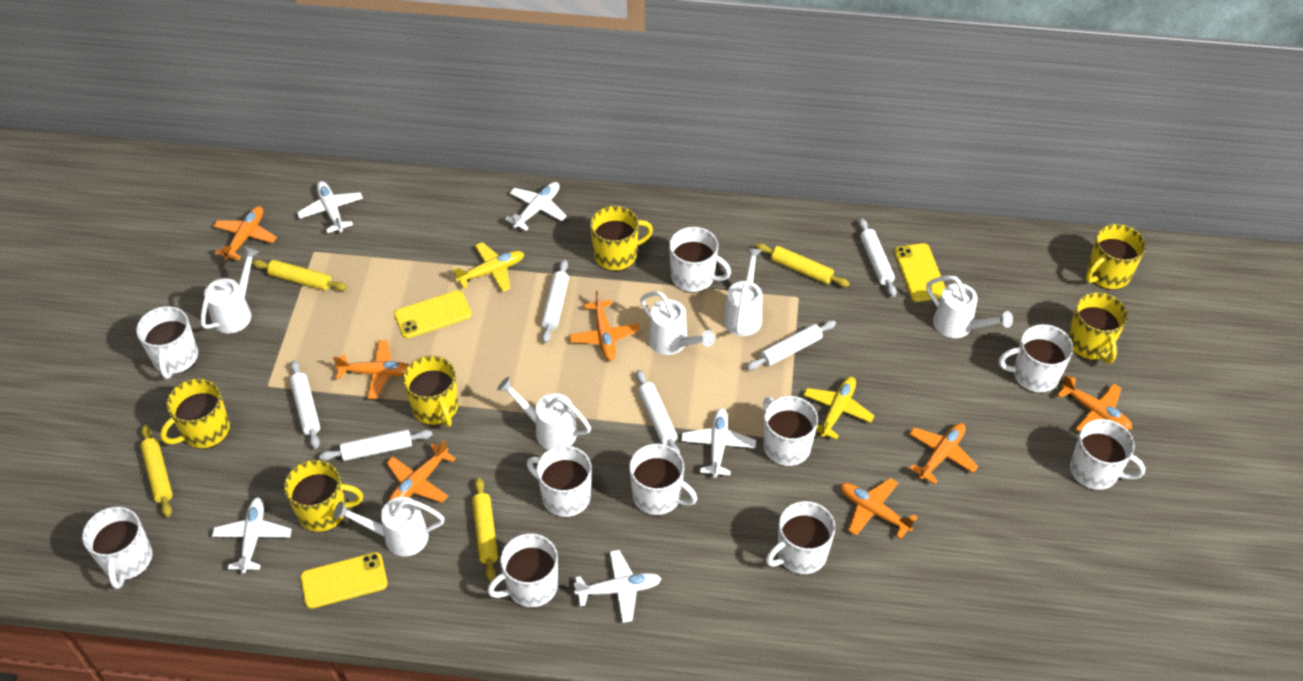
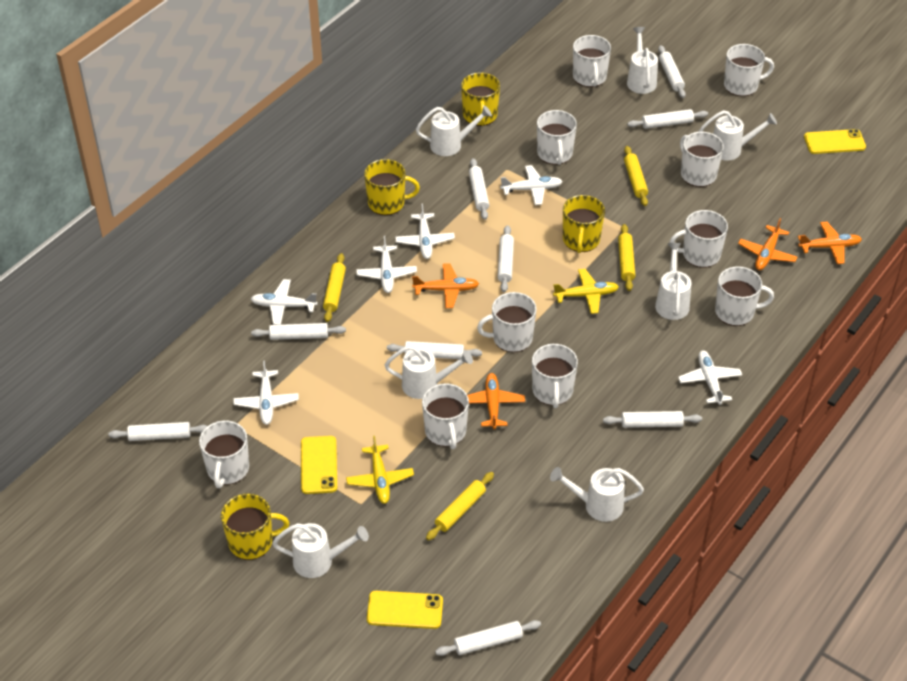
orange plane: 7 -> 4
white plane: 5 -> 6
white rolling pin: 6 -> 9
white watering can: 6 -> 7
yellow mug: 6 -> 4

